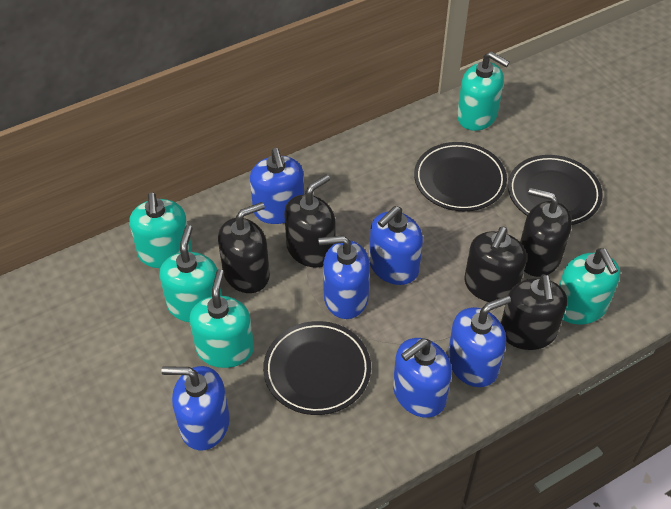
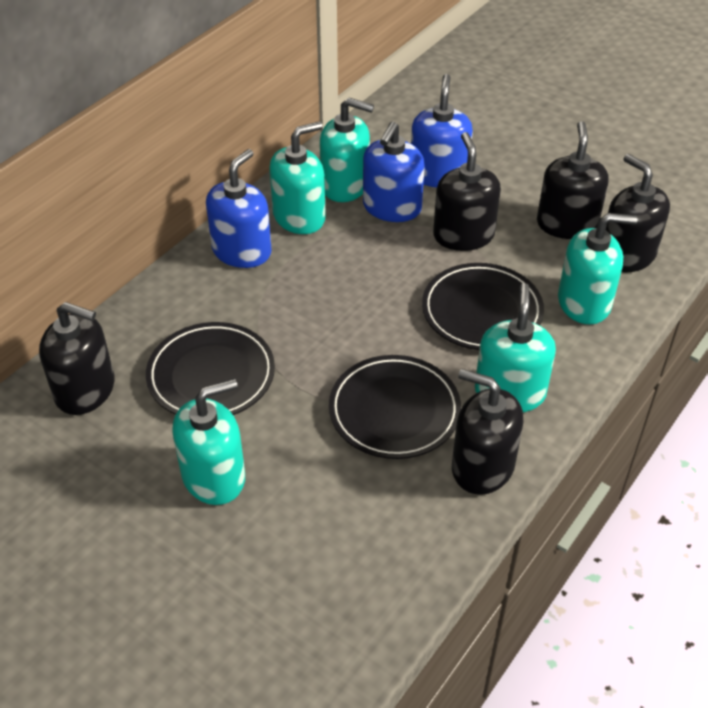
blue soap dispenser: 6 -> 3

